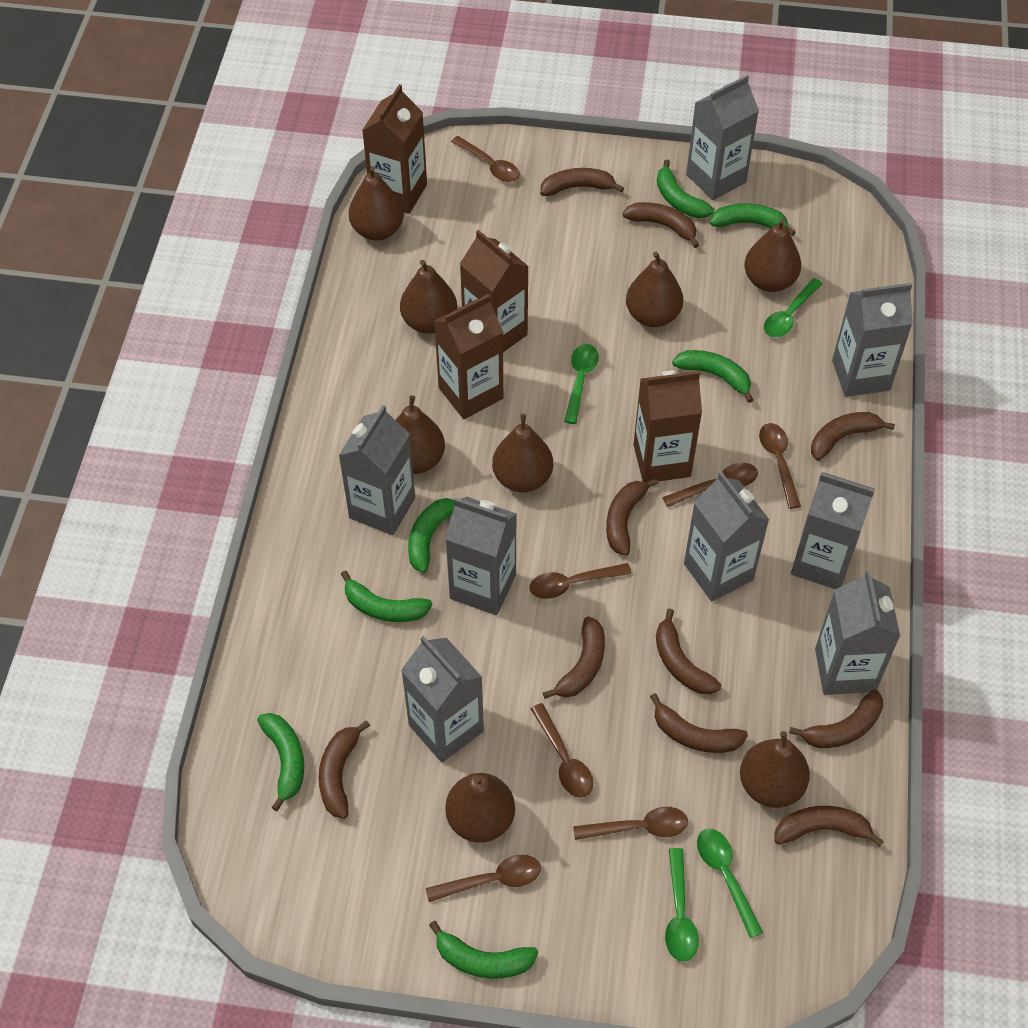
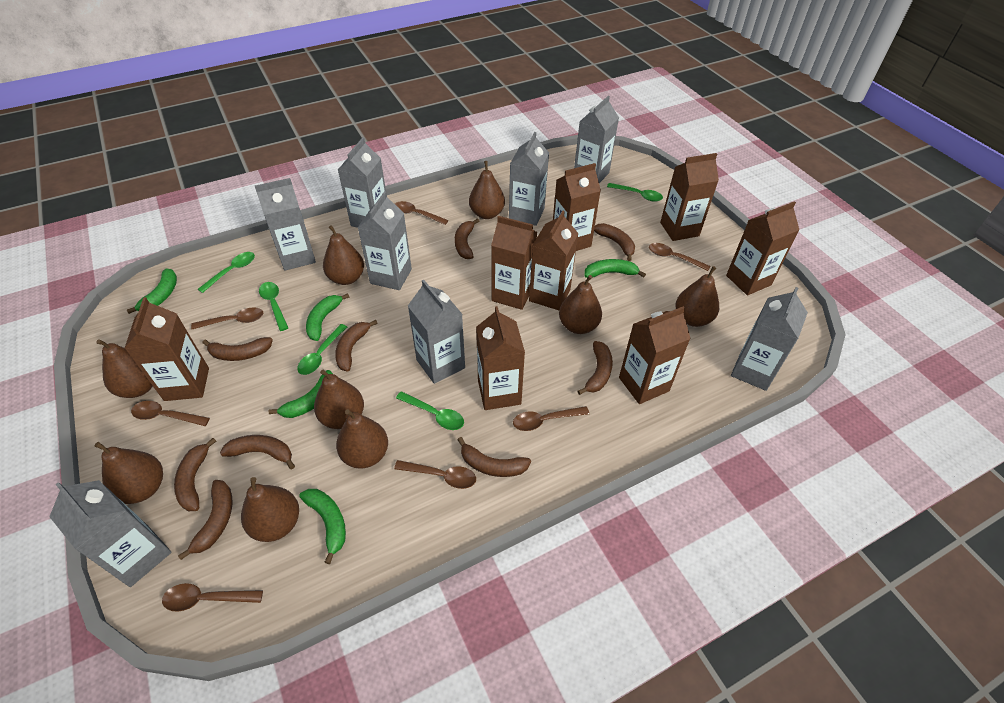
brown banana: 10 -> 9
brown carton: 4 -> 8
brown pear: 8 -> 9
green banana: 7 -> 5
green spoon: 4 -> 5

